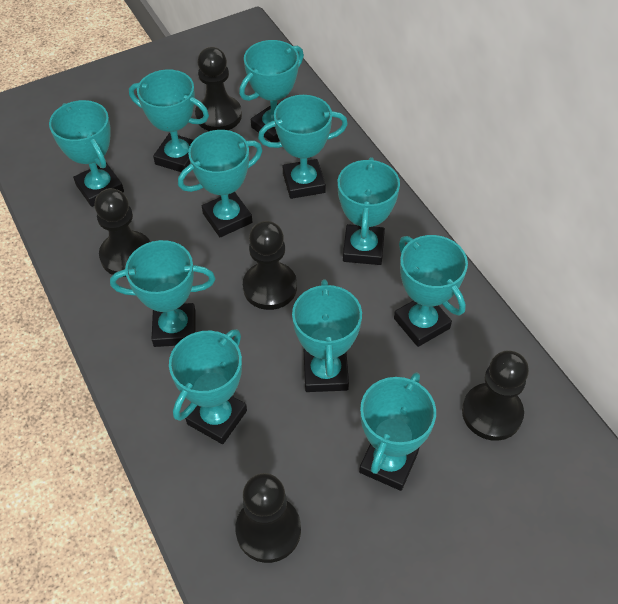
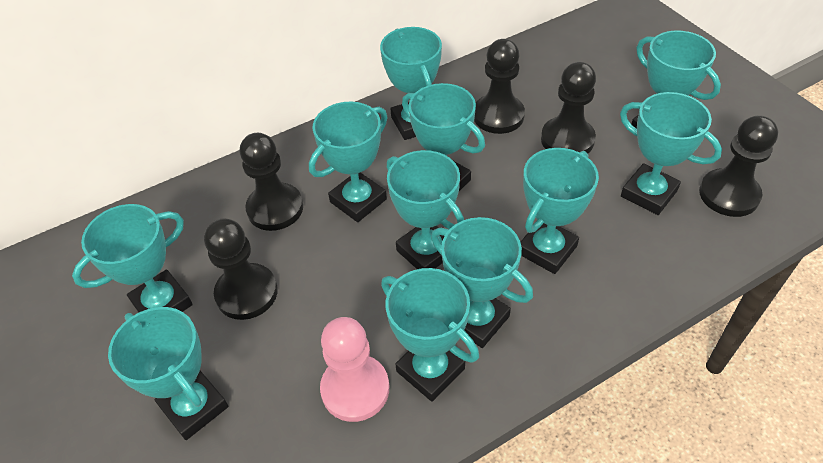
pink pawn: 0 -> 1

